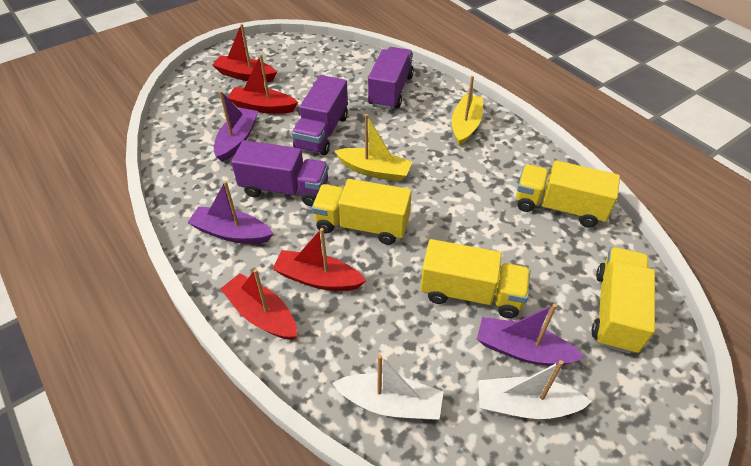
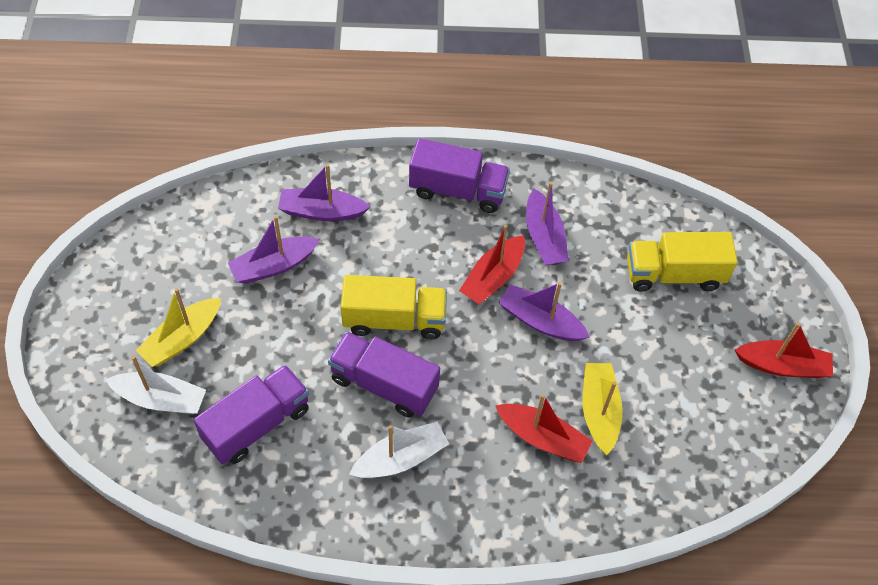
purple boat: 3 -> 4
red boat: 4 -> 3
yellow truck: 4 -> 2

